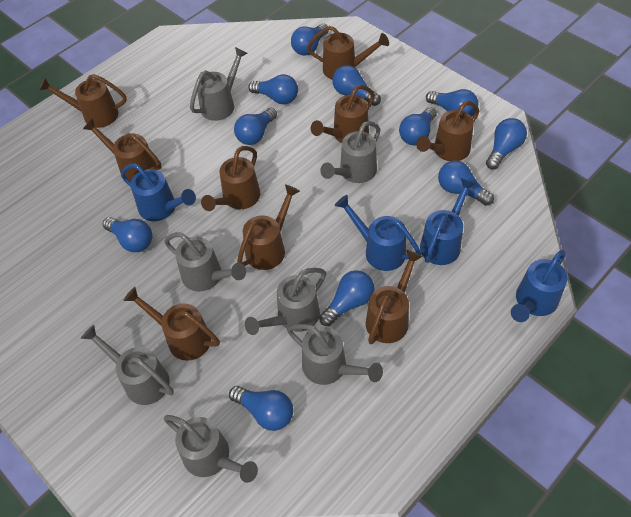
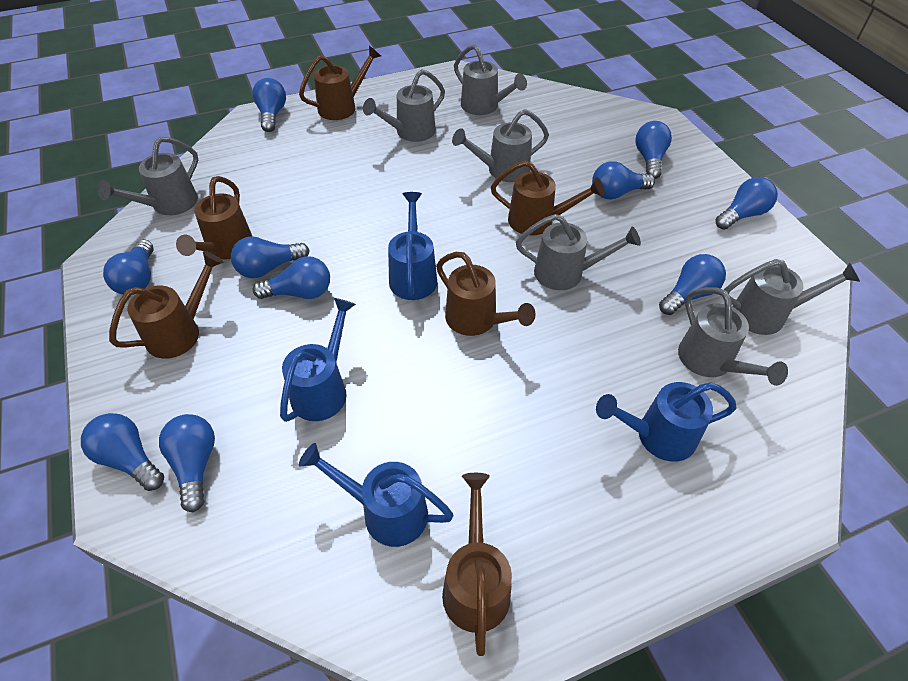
blue light bulb: 11 -> 10
brown watering can: 9 -> 6

